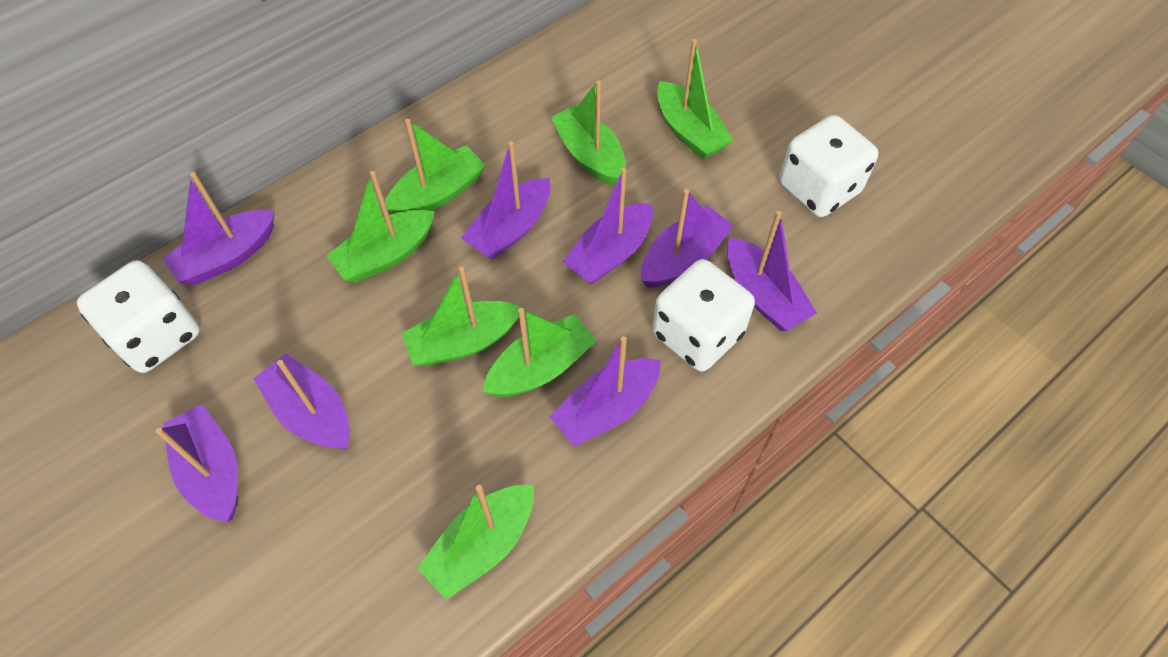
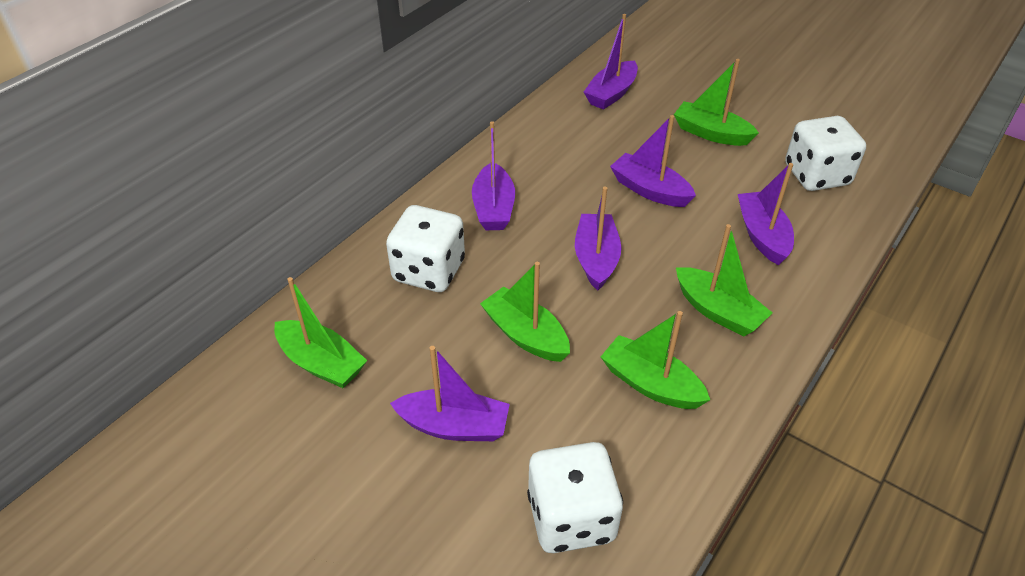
green boat: 7 -> 5
purple boat: 8 -> 6

